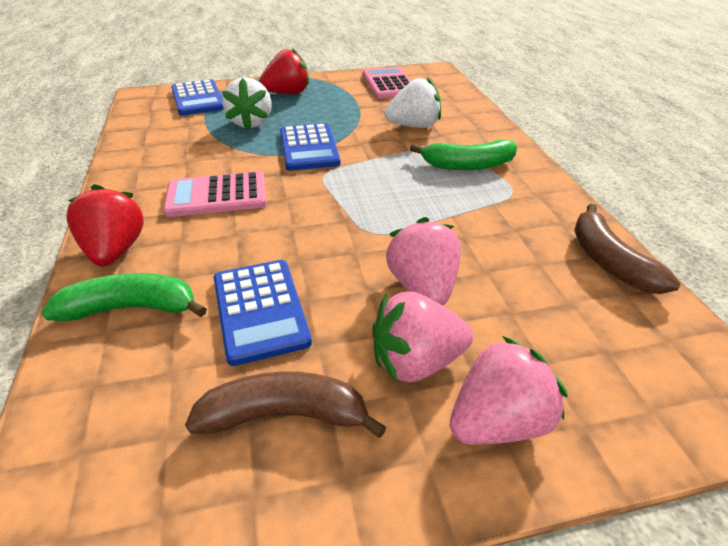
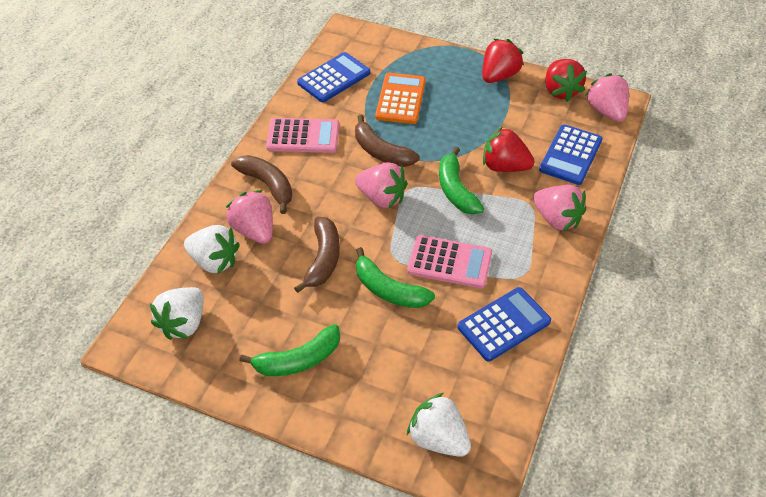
brown banana: 2 -> 3
green banana: 2 -> 3
orange calculator: 0 -> 1
pink strawberry: 3 -> 4
red strawberry: 2 -> 3
white strawberry: 2 -> 3

